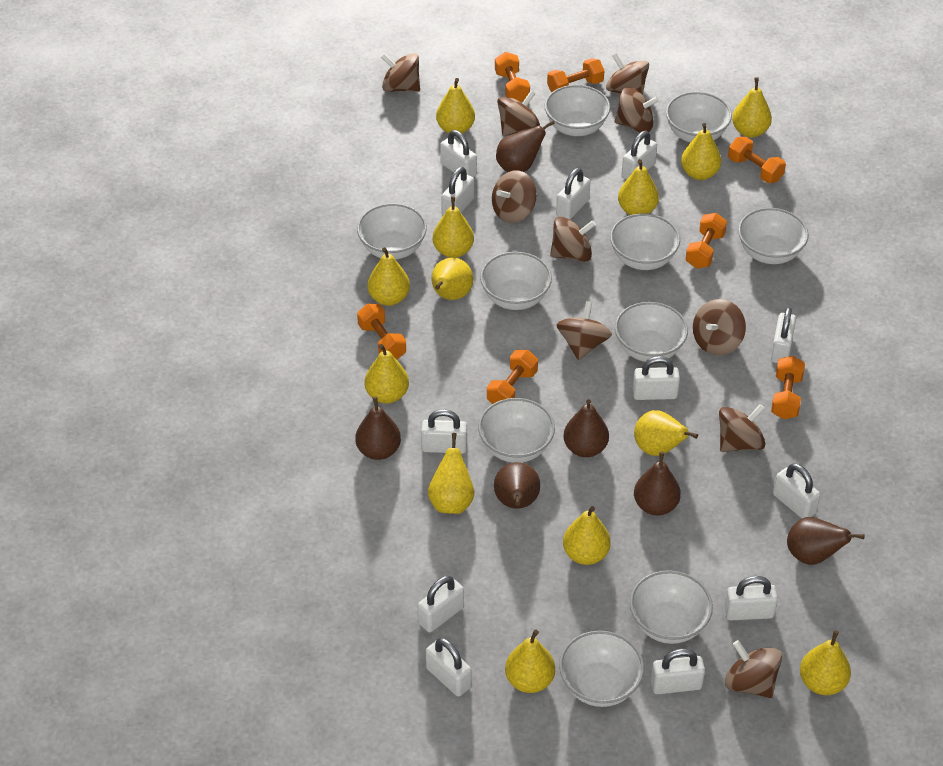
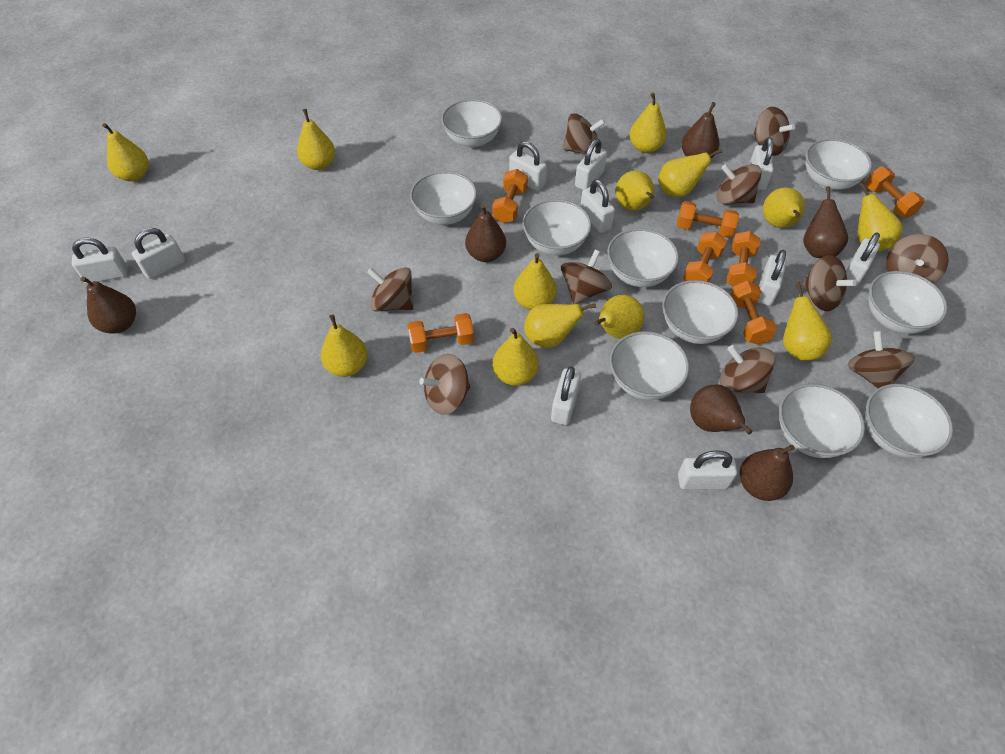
white padlock: 12 -> 10

